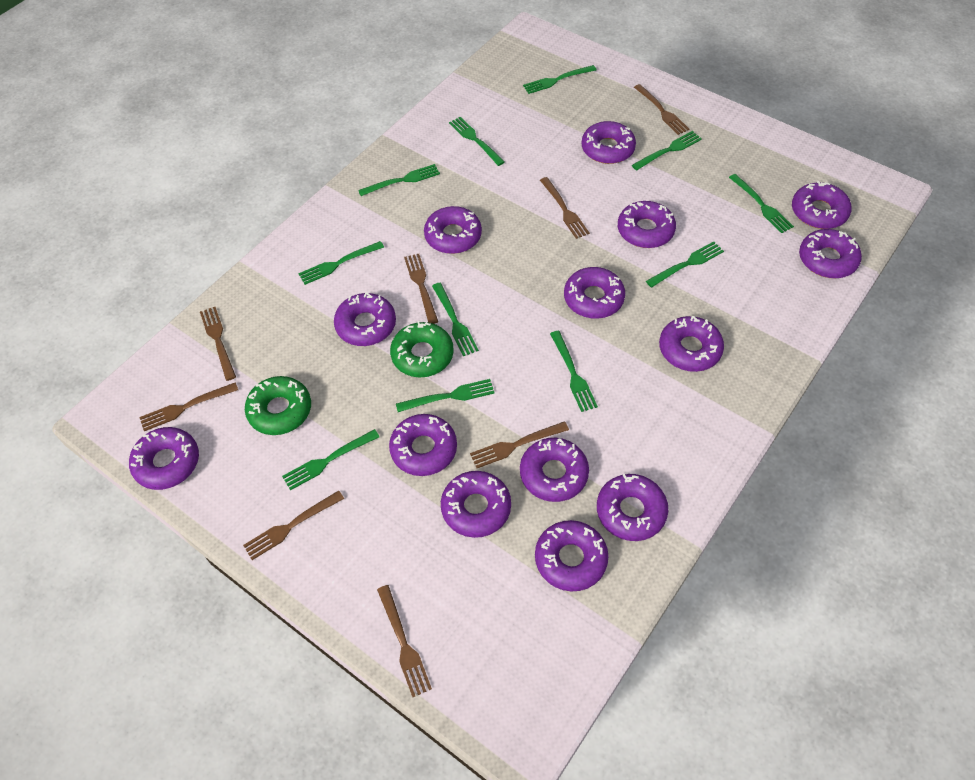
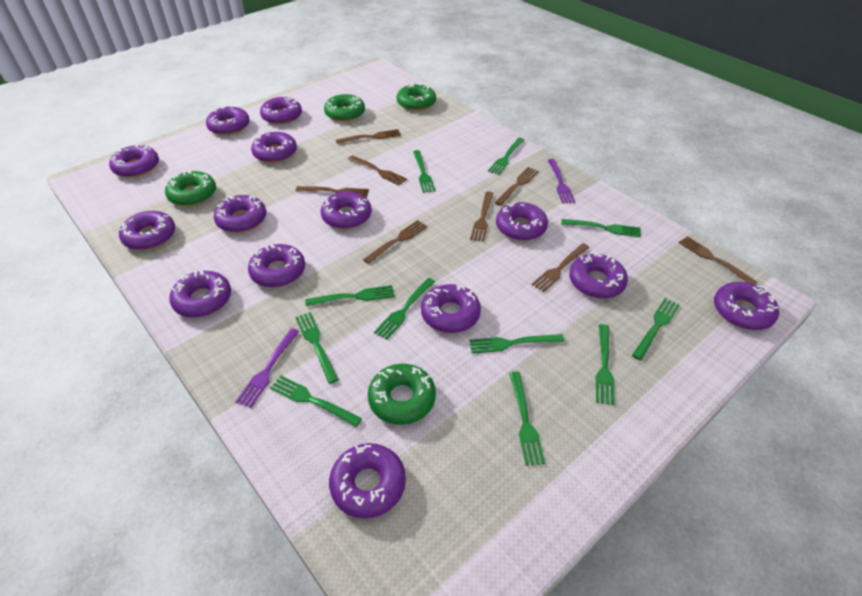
green donut: 2 -> 4
purple fork: 0 -> 2

